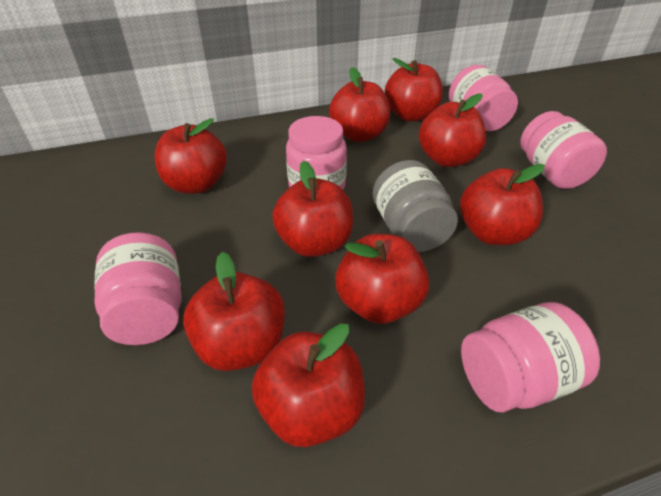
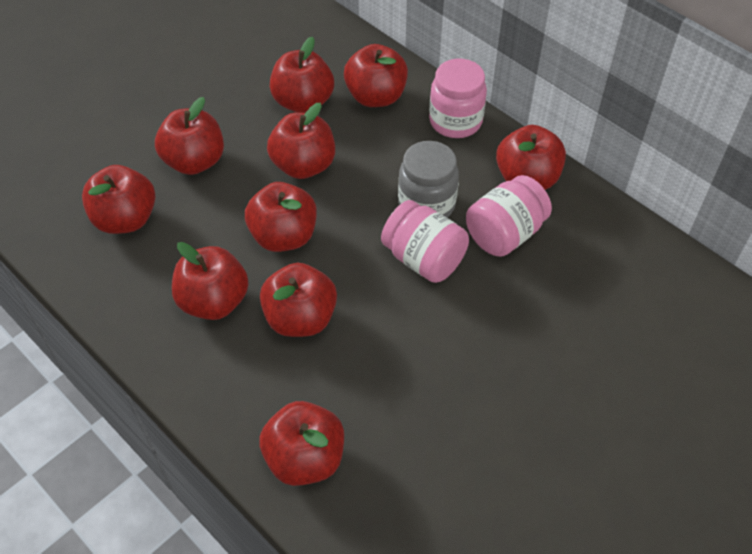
pink jar: 5 -> 3
red apple: 9 -> 10

